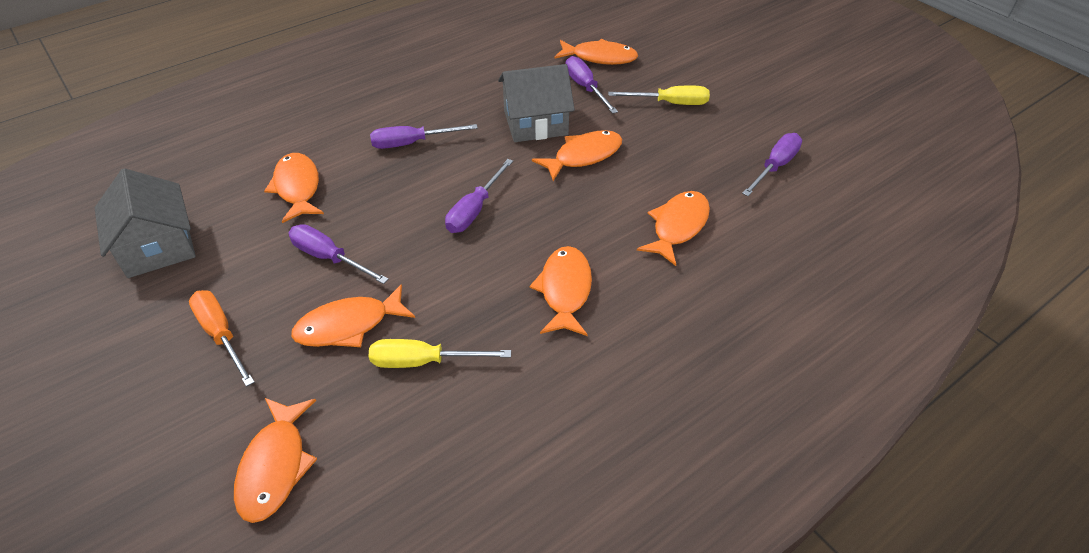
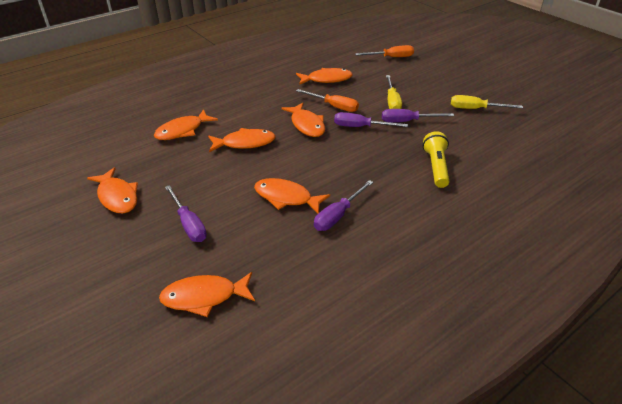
grey house: 2 -> 0
orange screwdriver: 1 -> 2
purple screwdriver: 5 -> 4
yellow flashlight: 0 -> 1

